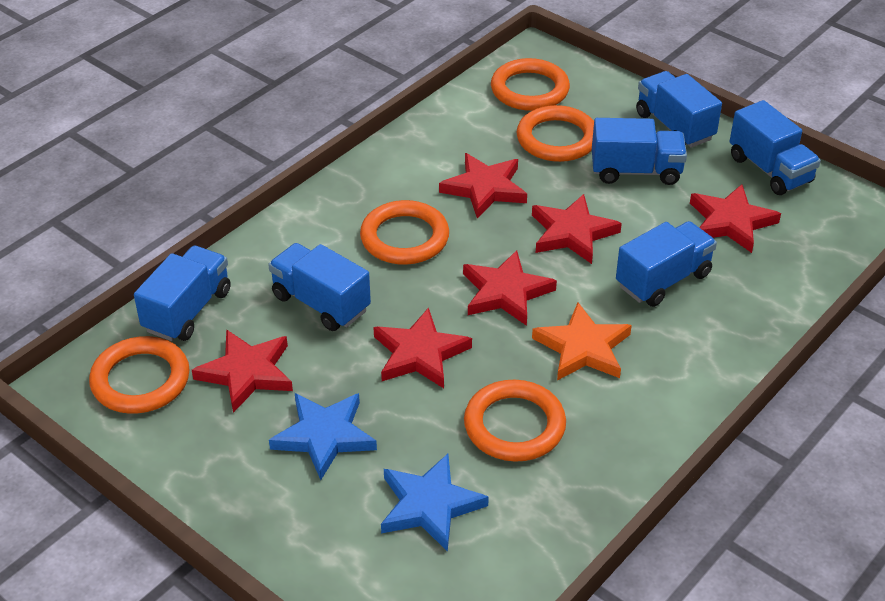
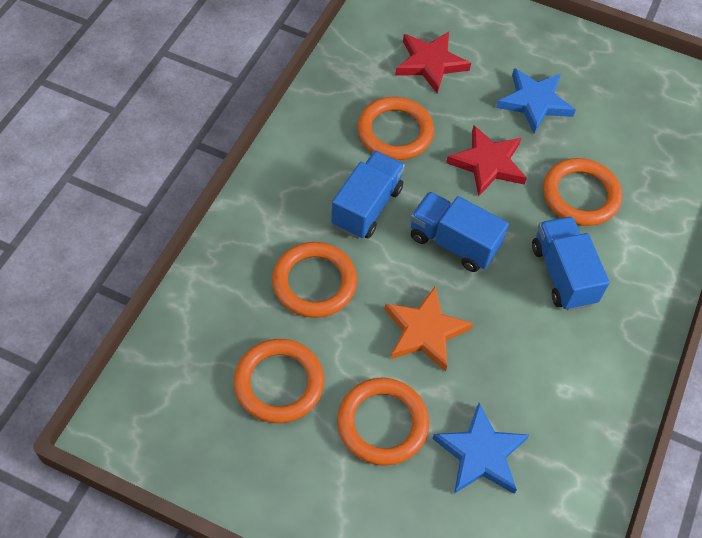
blue truck: 6 -> 3
red star: 6 -> 2

